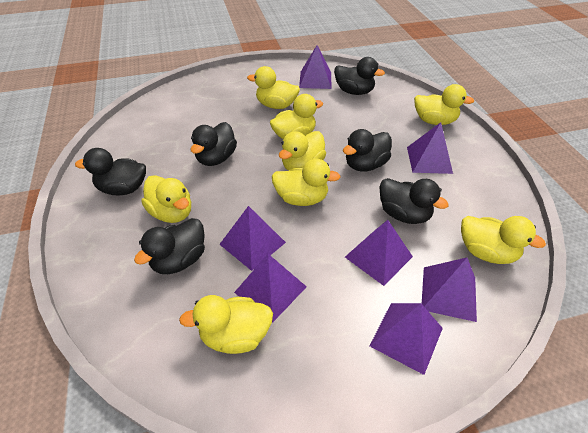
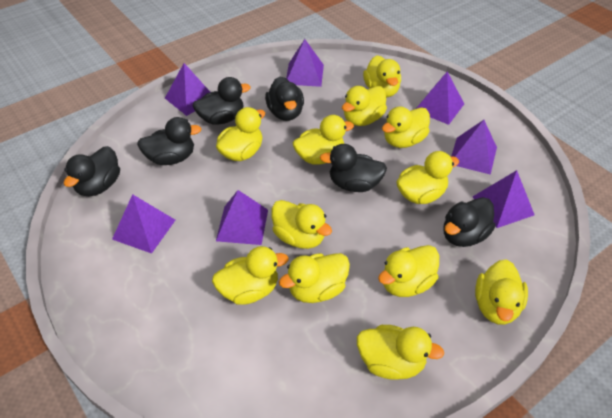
yellow duck: 8 -> 12

